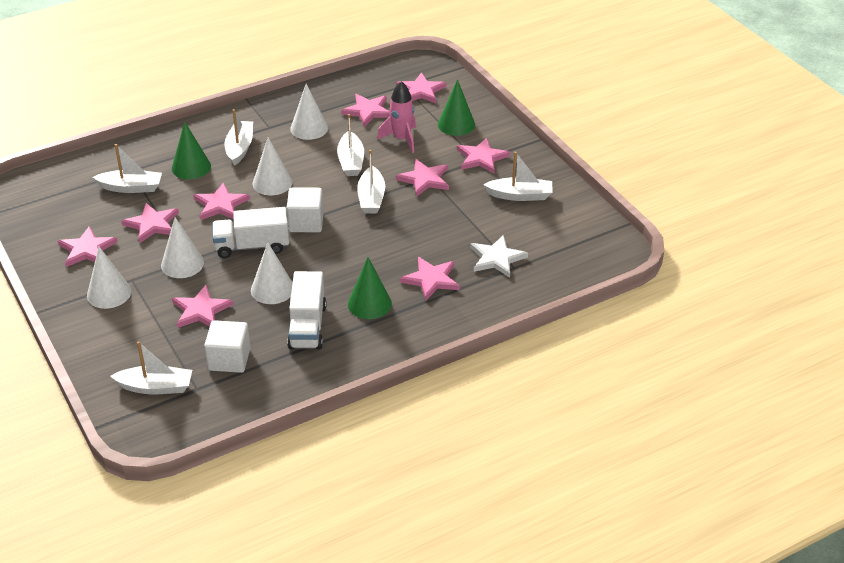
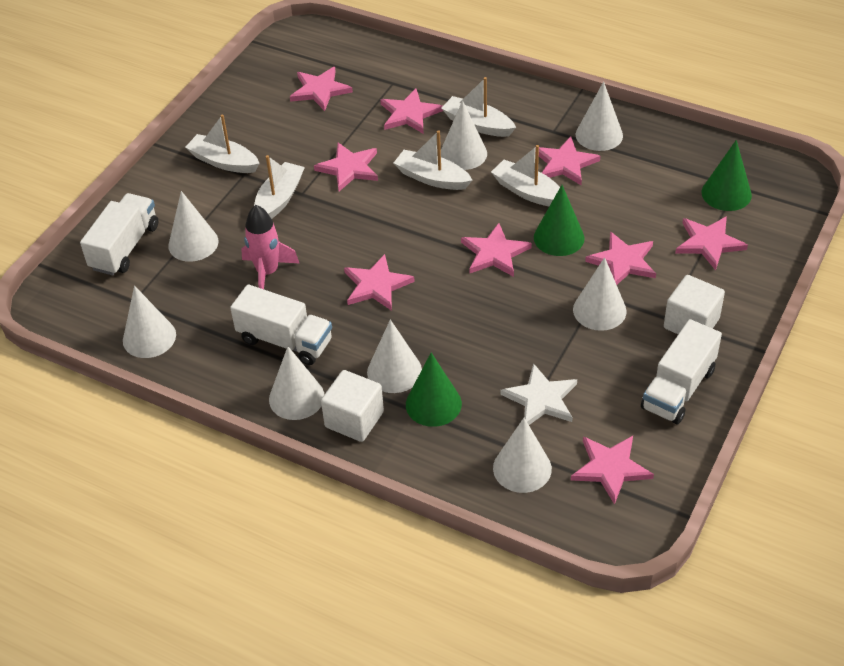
white boat: 6 -> 5
white cone: 5 -> 8
white truck: 2 -> 3

